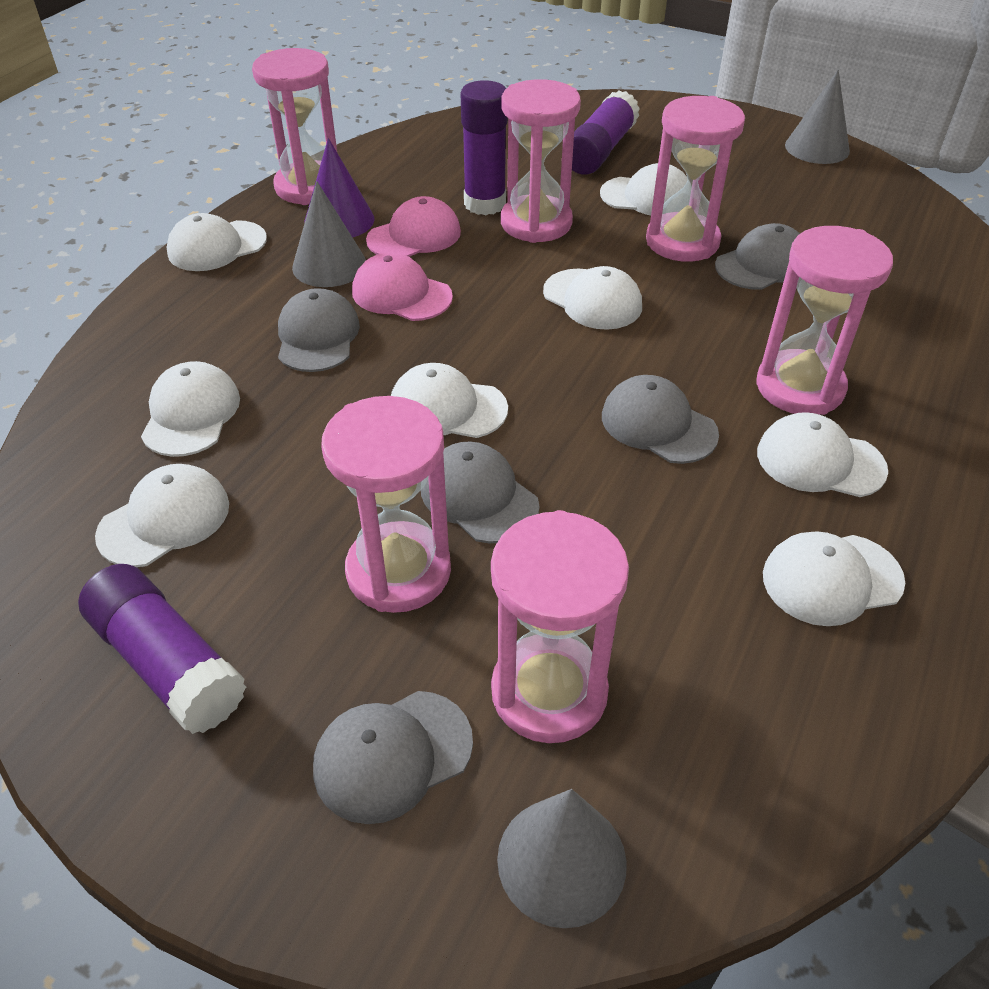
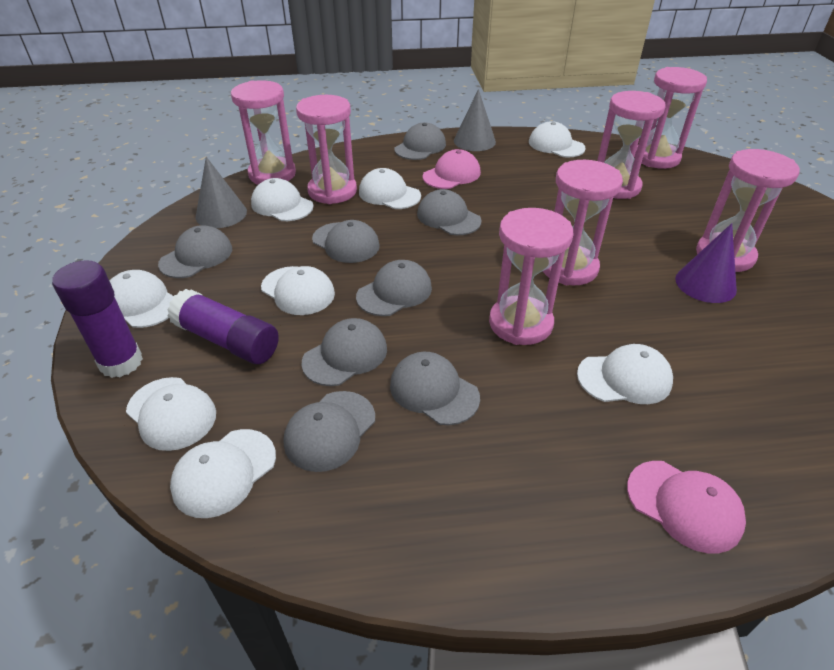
grey cap: 5 -> 8
grey cone: 3 -> 2
pink hourglass: 6 -> 7
purple glue stick: 3 -> 2

